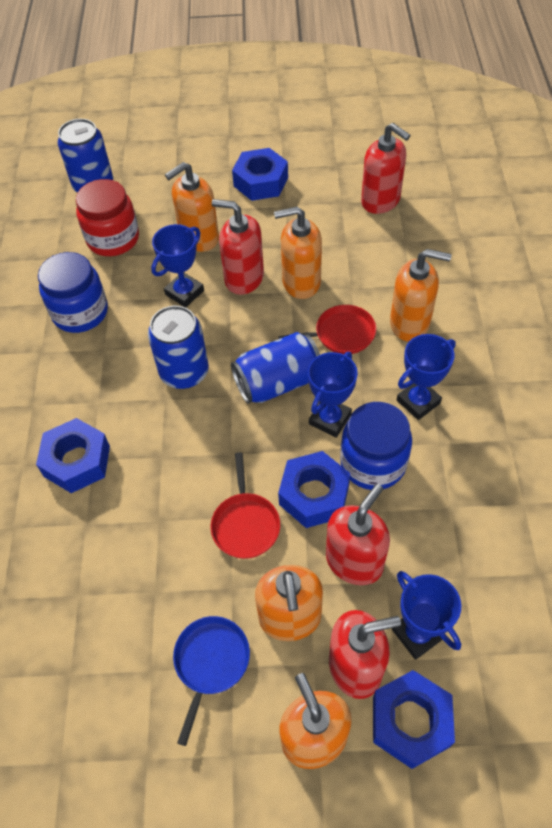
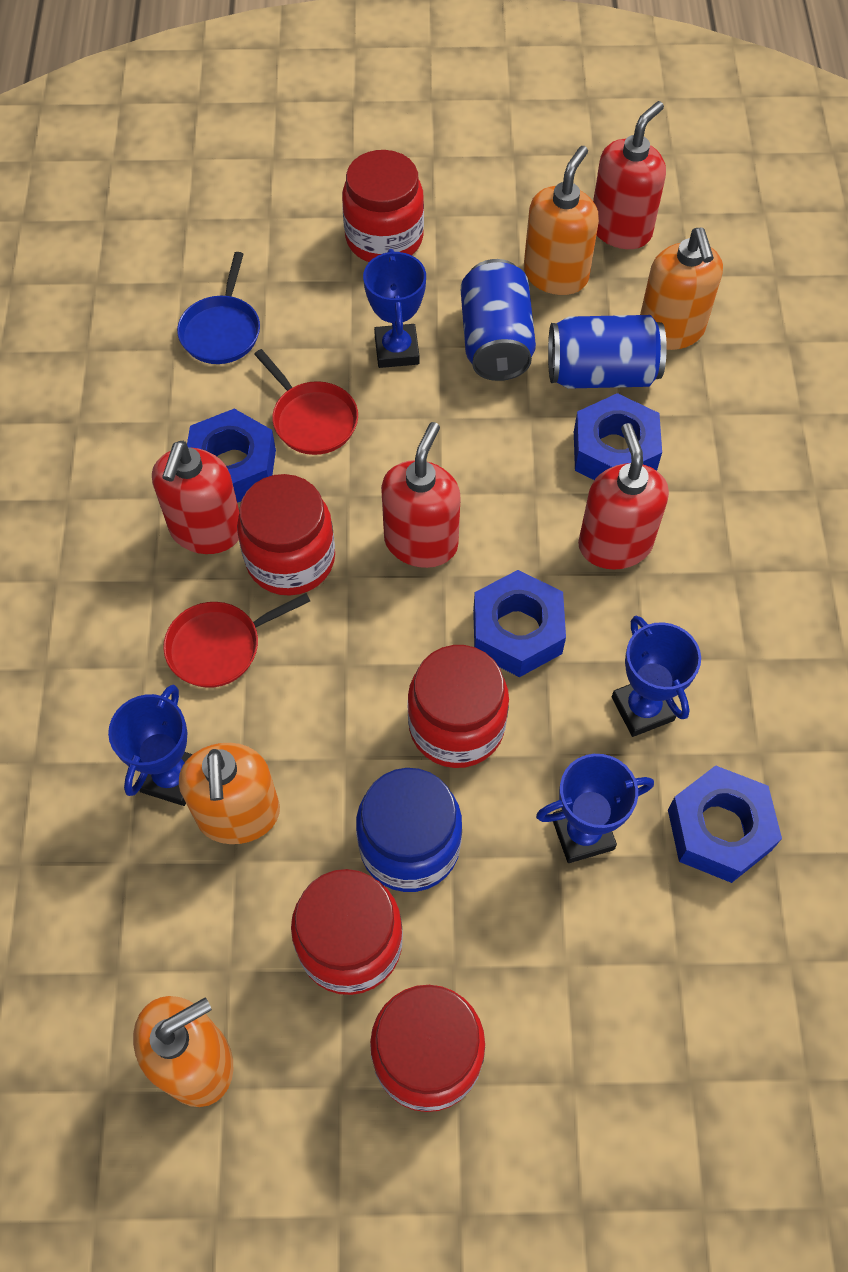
blue can: 3 -> 2
blue jar: 2 -> 1
orange soap dispenser: 5 -> 4
red jar: 1 -> 5

